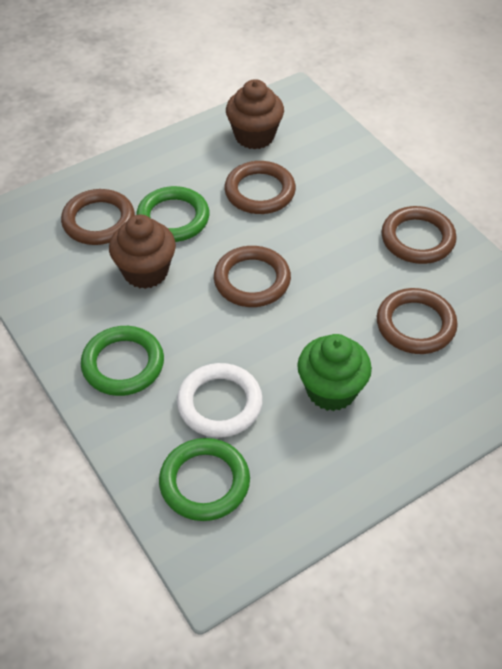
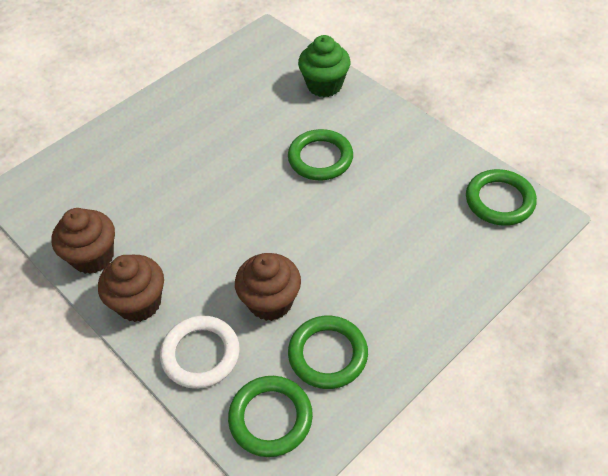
brown cupcake: 2 -> 3
brown ring: 5 -> 0
green ring: 3 -> 4

